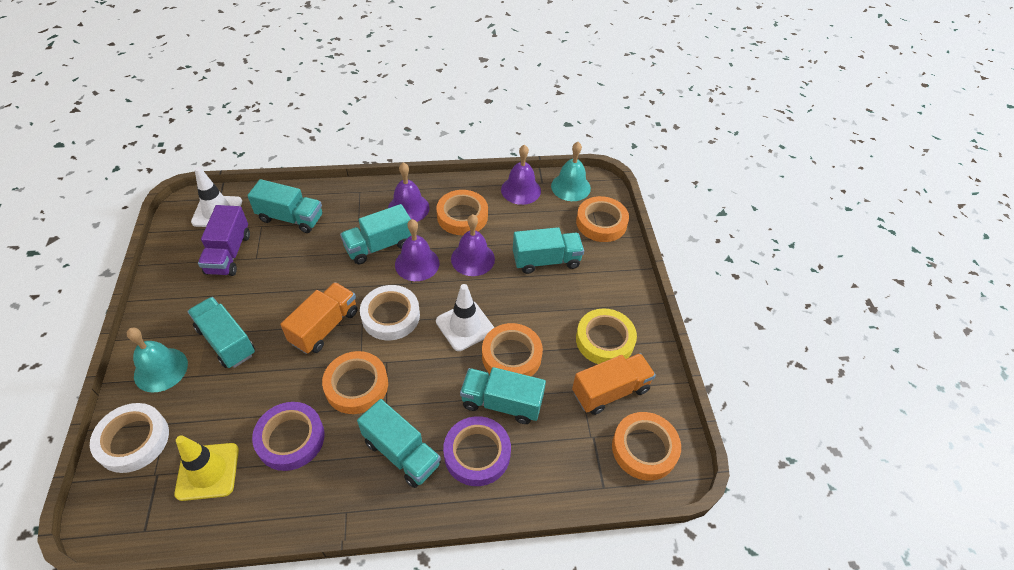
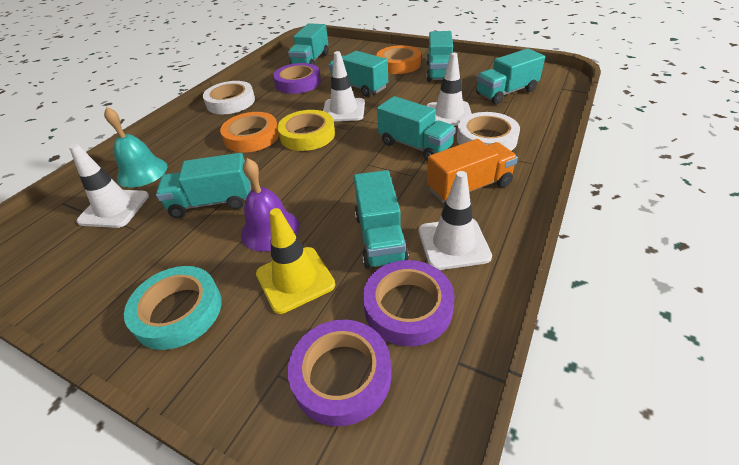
orange tape: 5 -> 2
orange truck: 2 -> 1
purple bell: 4 -> 1
purple tape: 2 -> 3
purple truck: 1 -> 0
turquoise bell: 2 -> 1
turquoise tape: 0 -> 1
turquoise truck: 6 -> 7
white traffic cone: 2 -> 4

